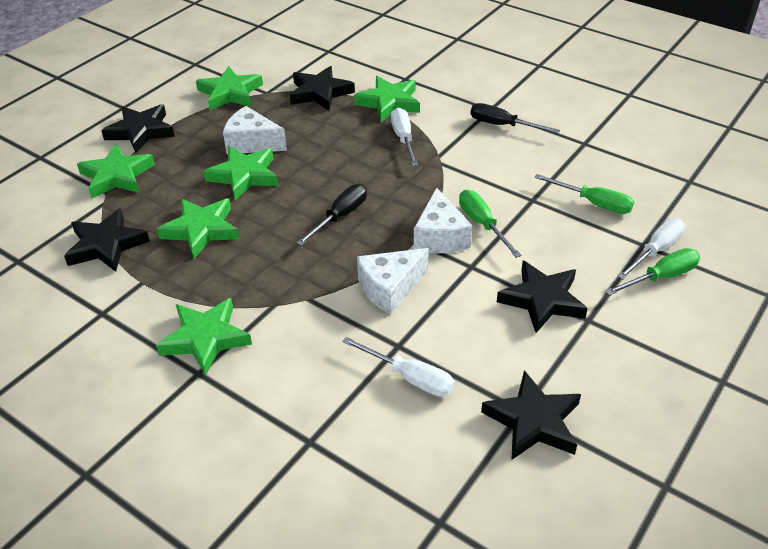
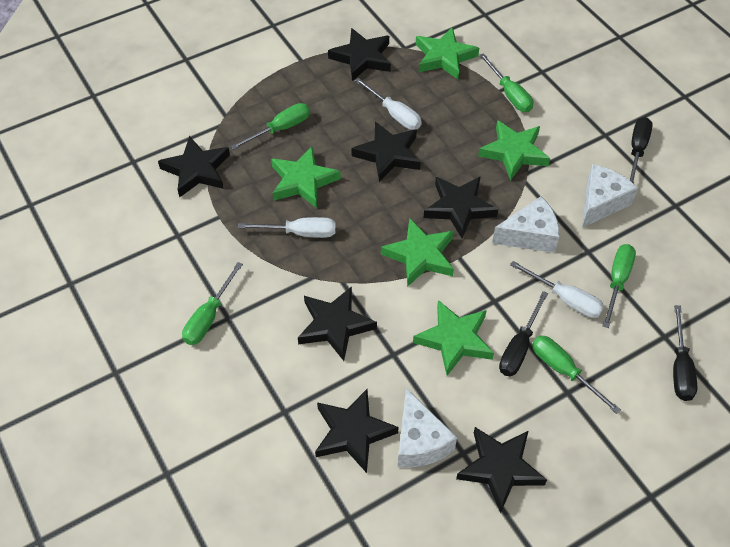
black screwdriver: 2 -> 3
black star: 5 -> 7
green screwdriver: 3 -> 5
green star: 6 -> 5

